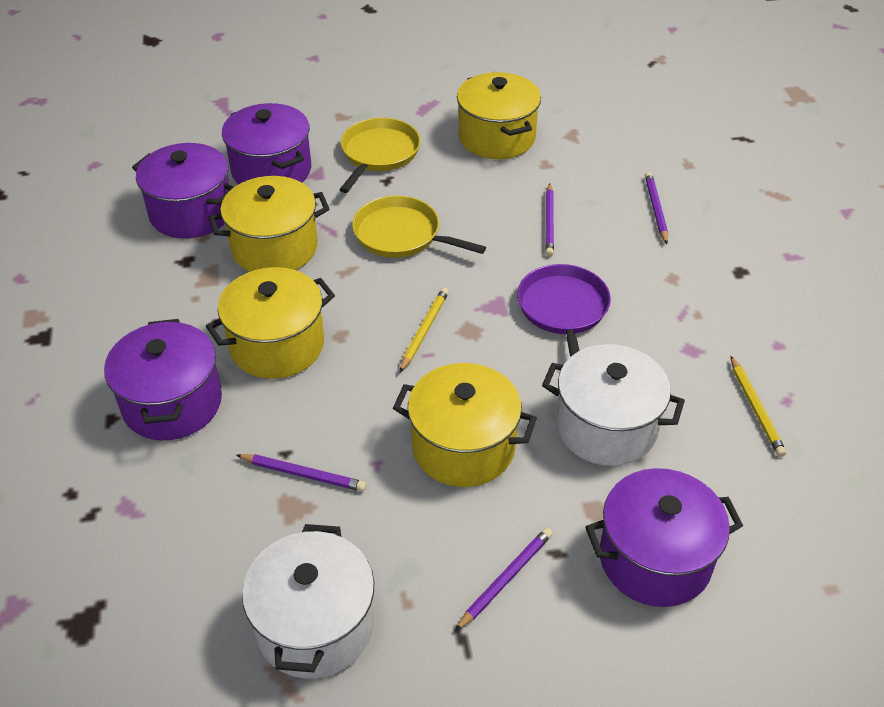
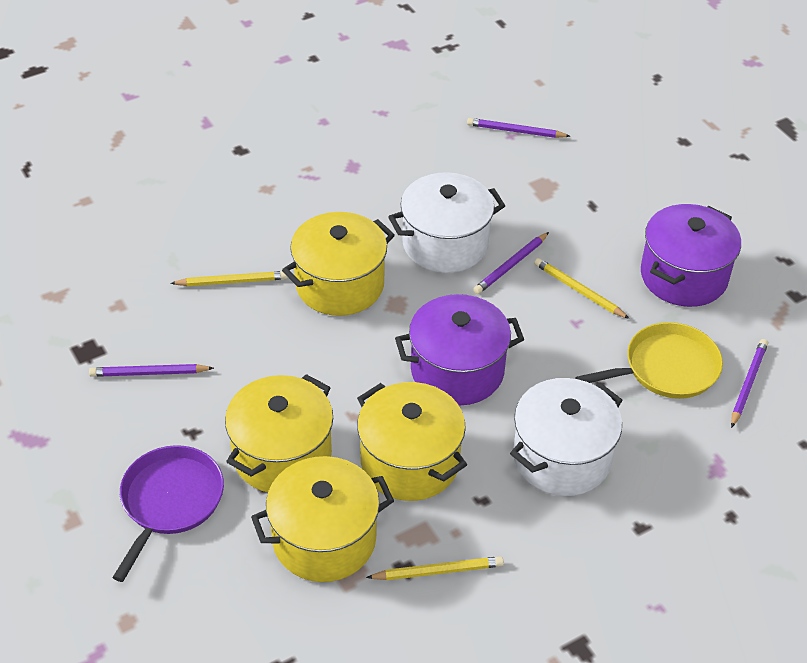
purple pot: 4 -> 2
yellow pan: 2 -> 1
yellow pencil: 2 -> 3

